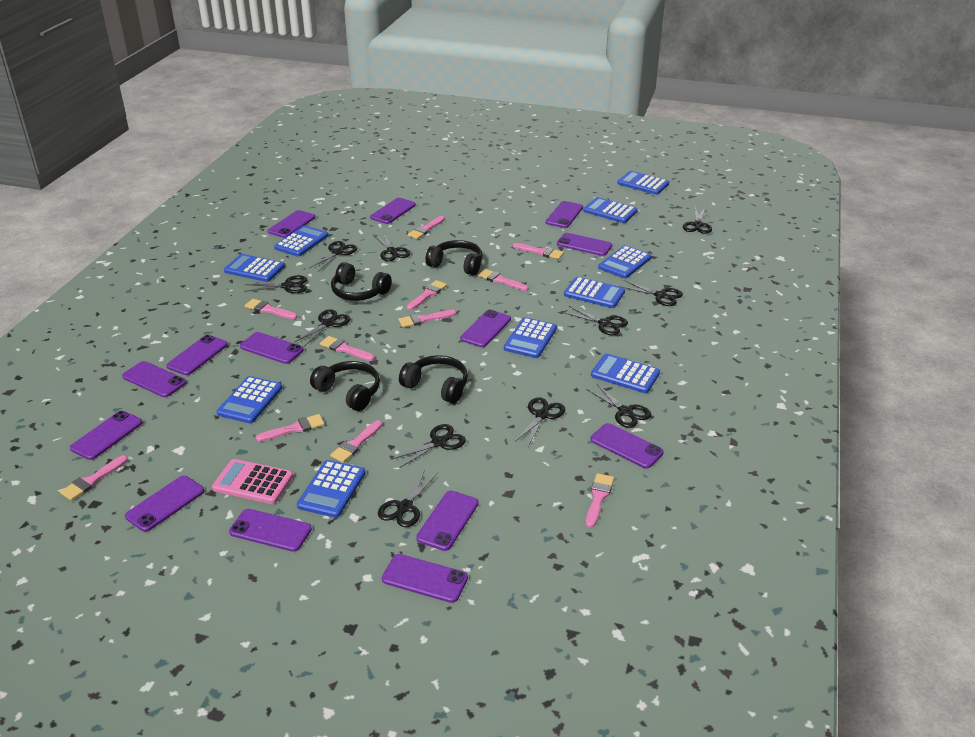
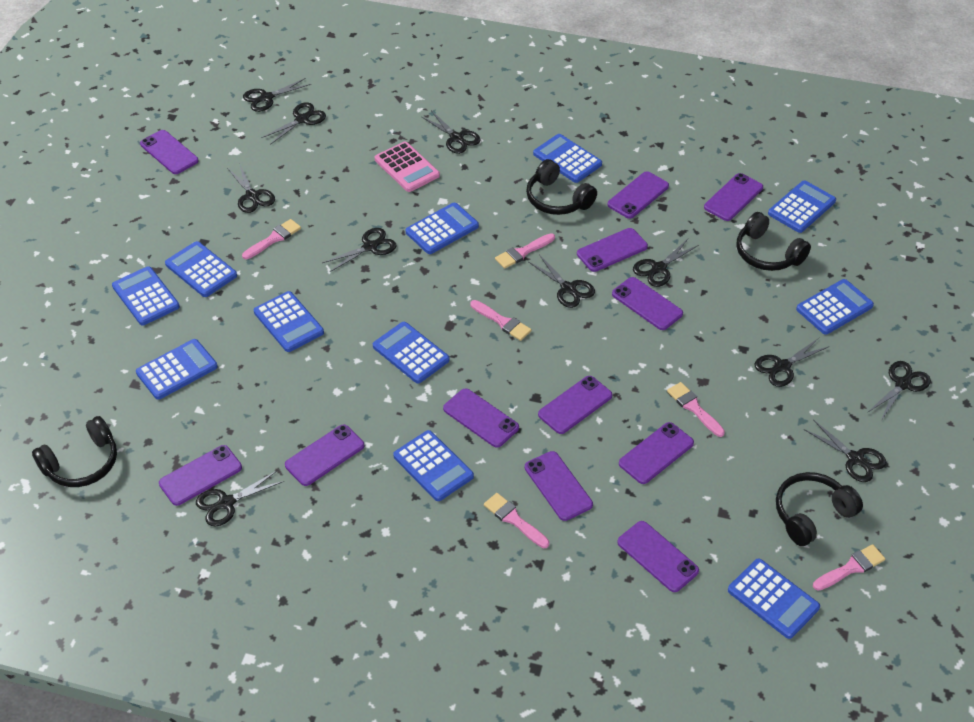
blue calculator: 10 -> 11
pink brush: 11 -> 6
purple phone: 14 -> 12

